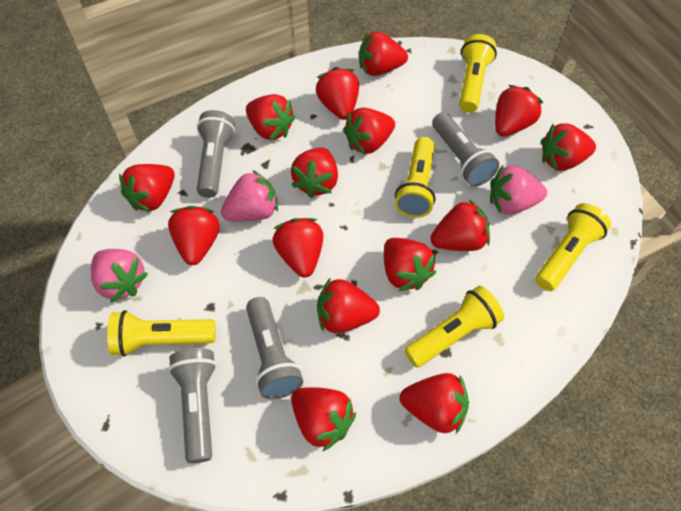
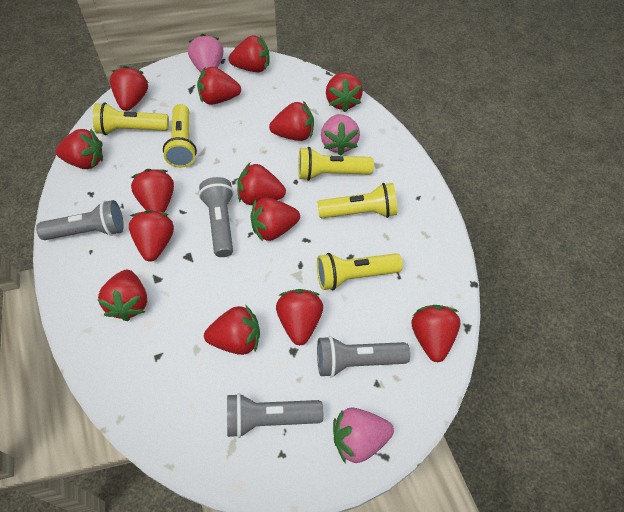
red strawberry: 15 -> 14

